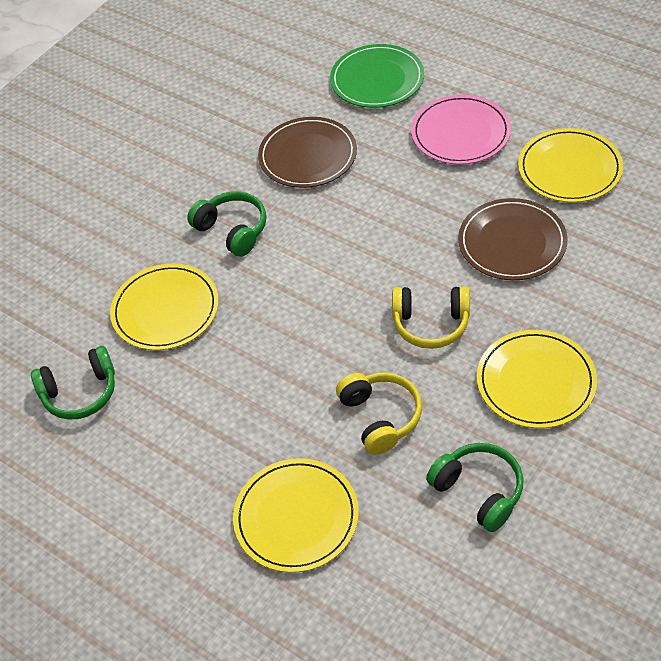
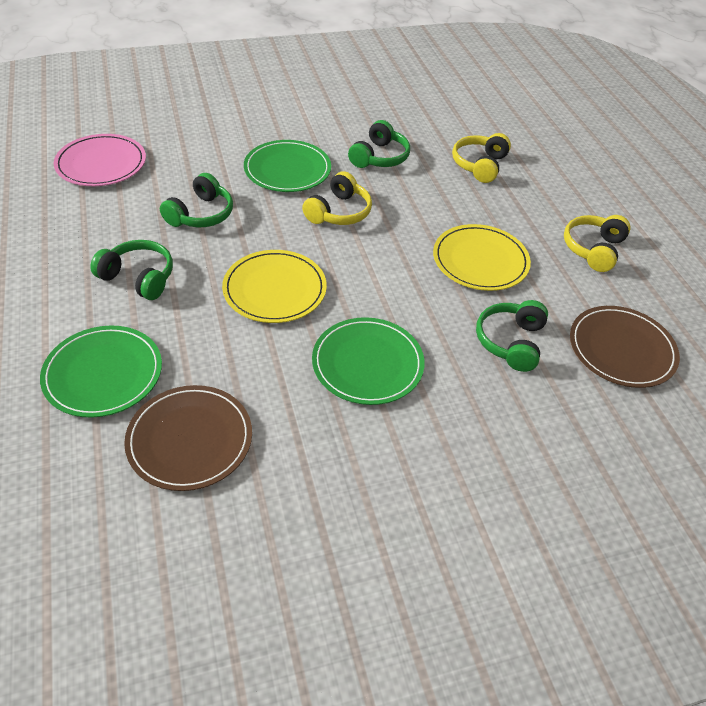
green headphones: 3 -> 4
green plate: 1 -> 3
yellow headphones: 2 -> 3
yellow plate: 4 -> 2

